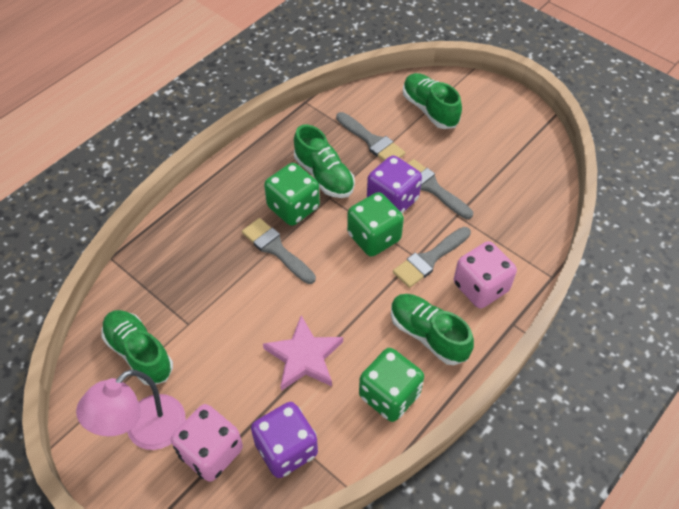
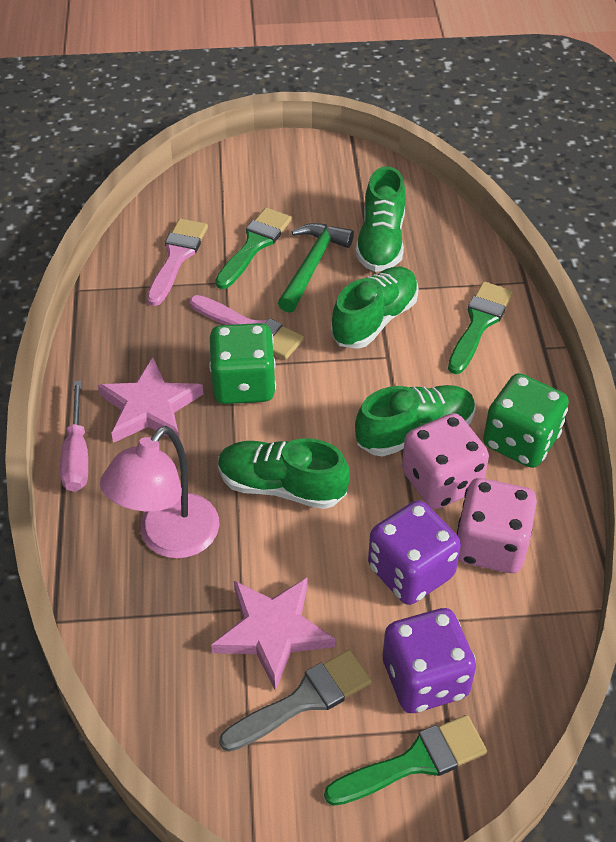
green brush: 0 -> 3
green dice: 3 -> 2
green hammer: 0 -> 1
grey brush: 4 -> 1
pink brush: 0 -> 2
pink screwdriver: 0 -> 1
pink star: 1 -> 2

